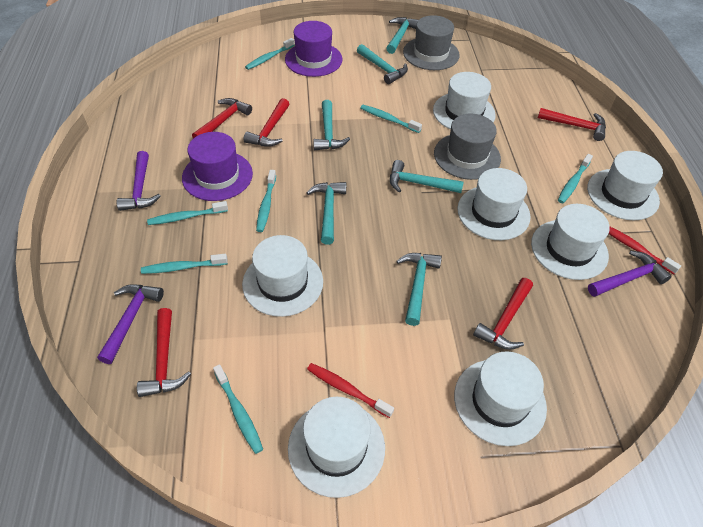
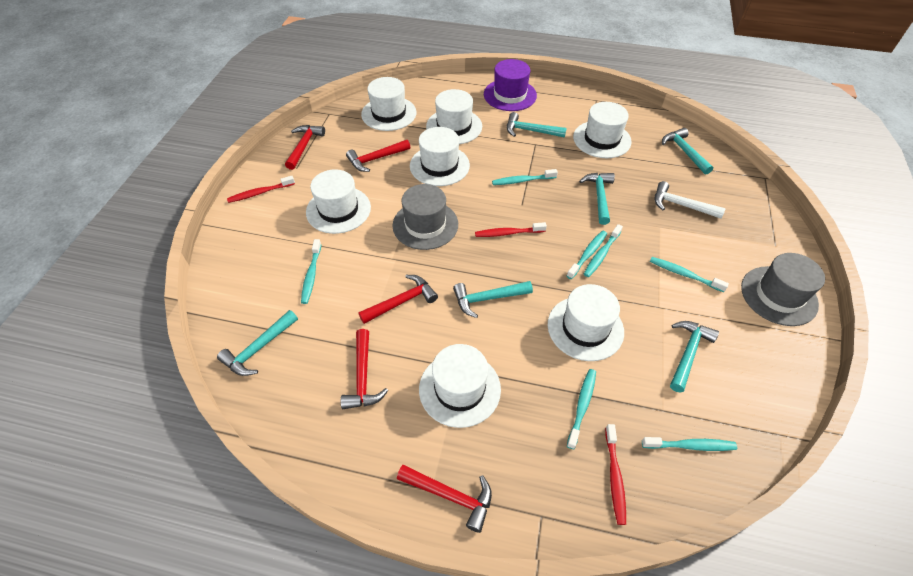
purple hammer: 3 -> 0
purple hat: 2 -> 1
red toothbrush: 2 -> 3
white hammer: 0 -> 1

